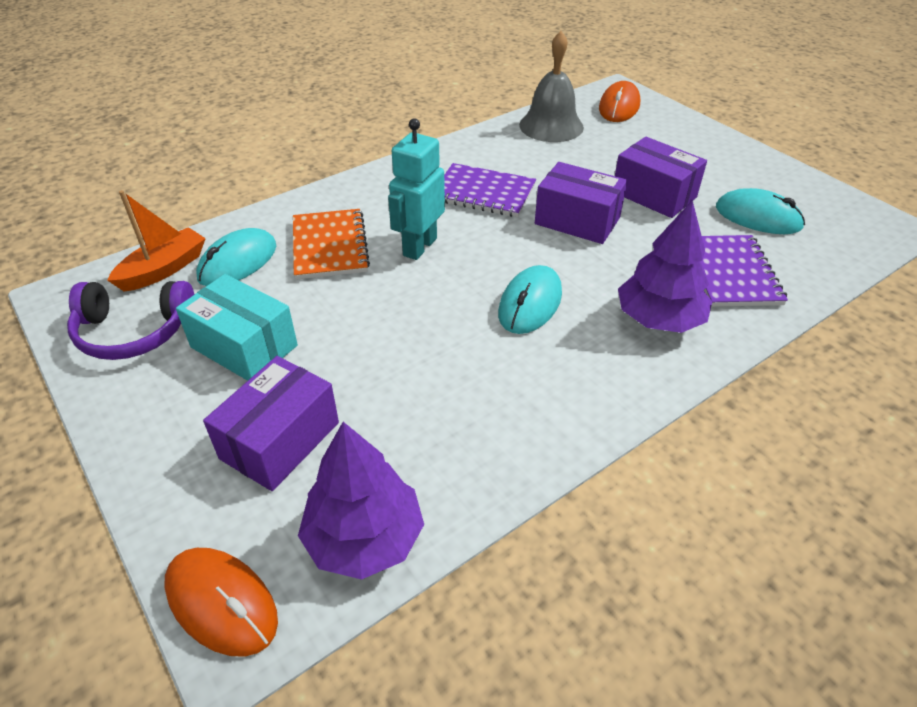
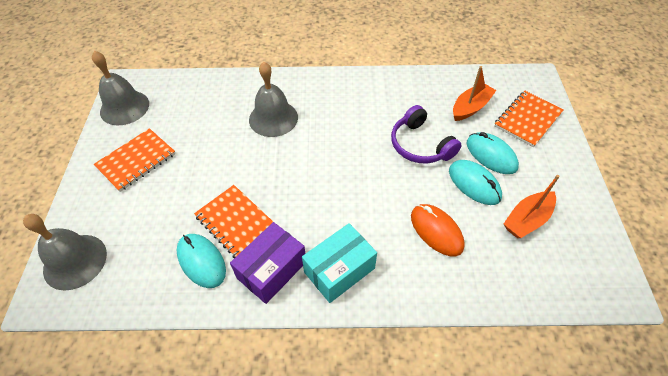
grey bell: 1 -> 3
orange boat: 1 -> 2
orange mouse: 2 -> 1
orange notebook: 1 -> 3
purple box: 3 -> 1
purple notebook: 2 -> 0
purple tree: 2 -> 0
turquoise robot: 1 -> 0

